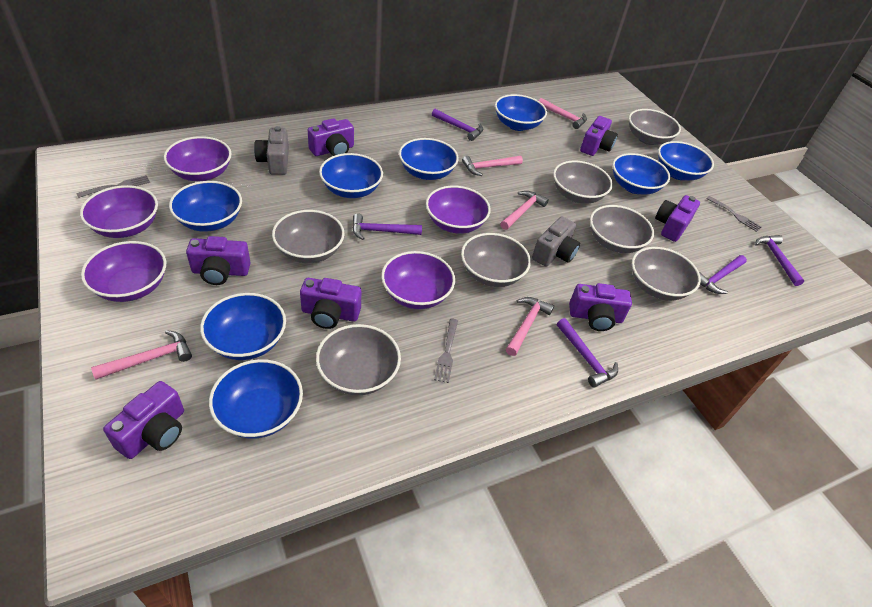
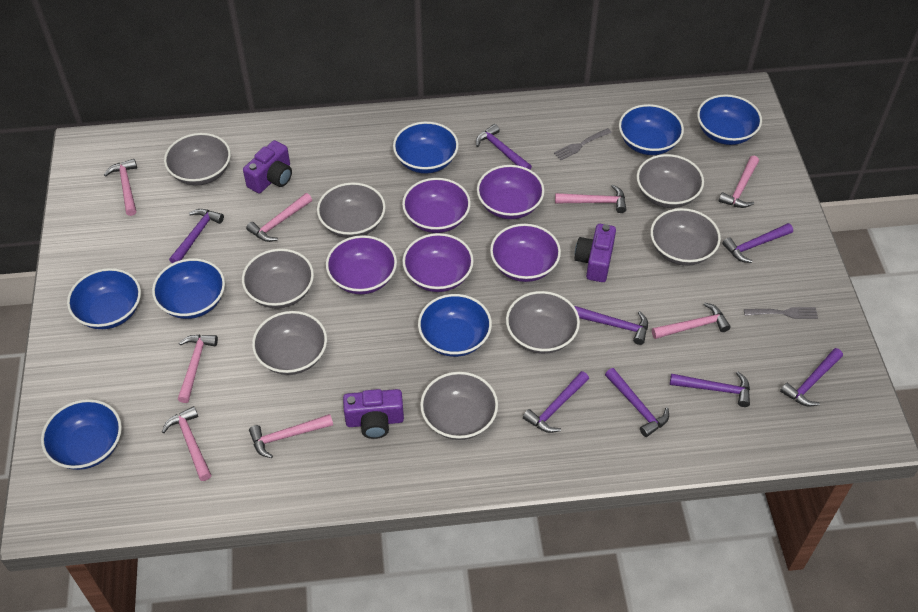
blue bowl: 8 -> 7
grey bowl: 7 -> 8
grey camera: 2 -> 0
grey fork: 3 -> 2
pink hammer: 5 -> 8
purple camera: 7 -> 3
purple hammer: 5 -> 8

